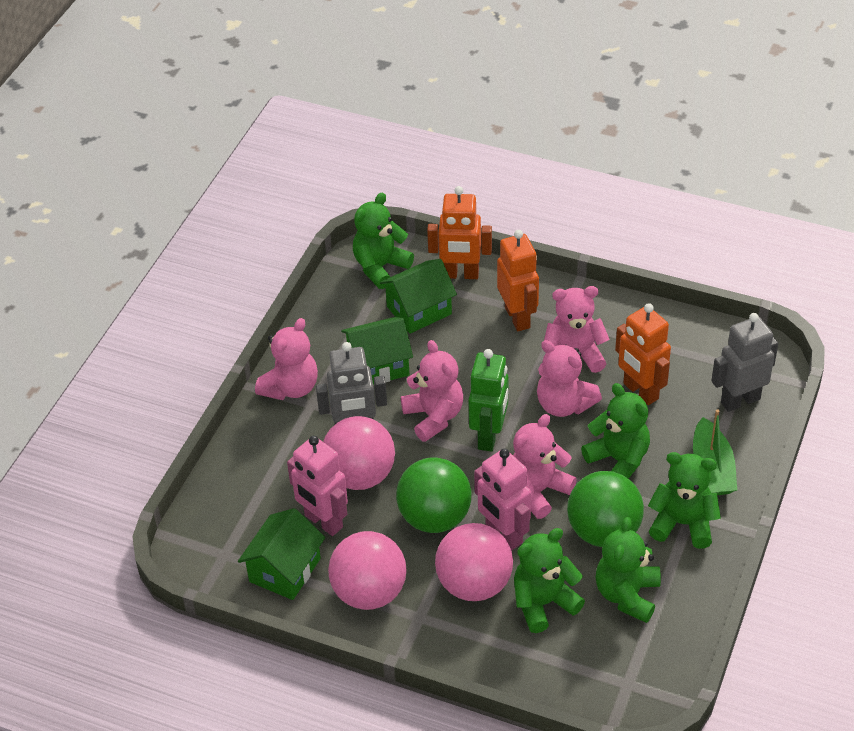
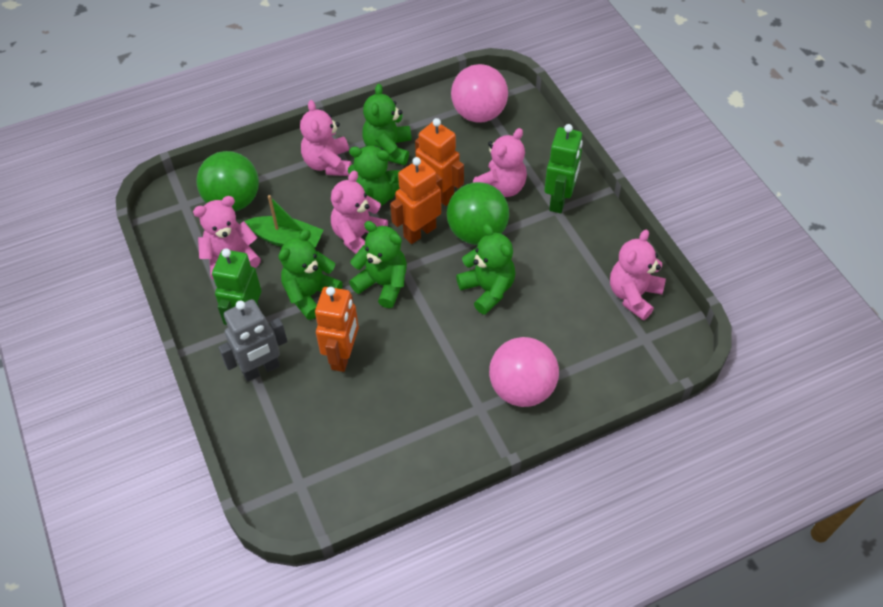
green house: 3 -> 0
green robot: 1 -> 2
grey robot: 2 -> 1
pink ball: 3 -> 2
pink robot: 2 -> 0

